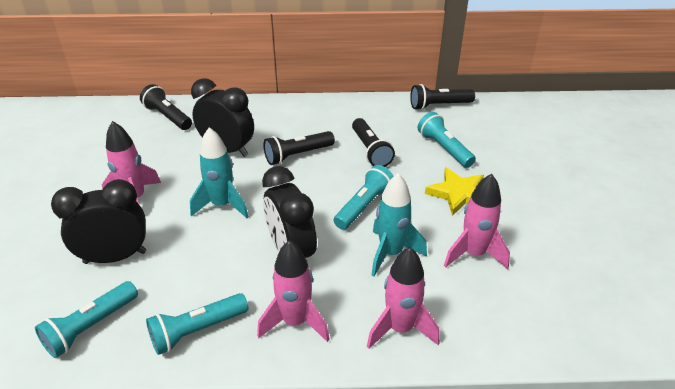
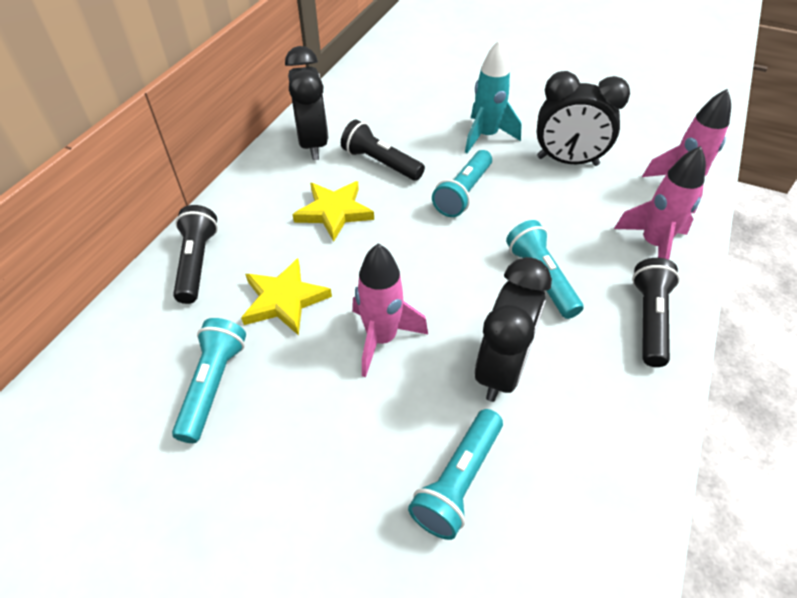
black flashlight: 4 -> 3
pink rocket: 4 -> 3
turquoise rocket: 2 -> 1
yellow star: 1 -> 2

